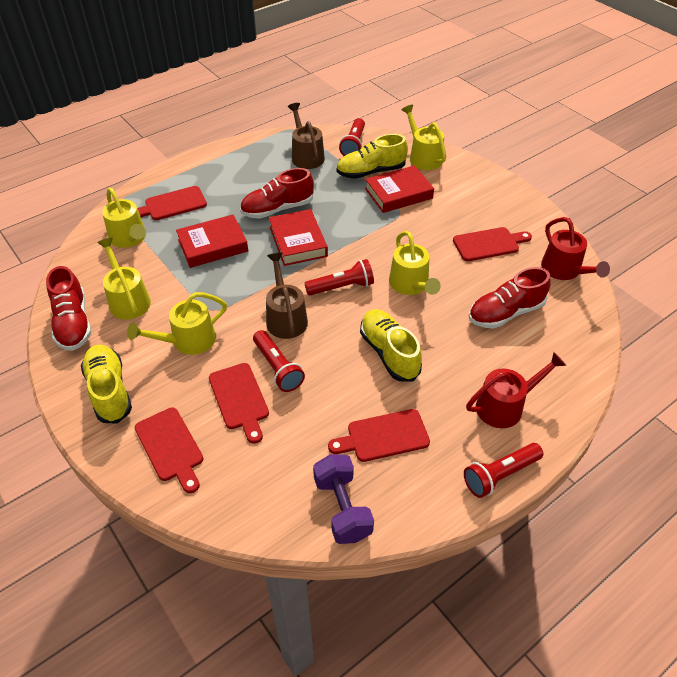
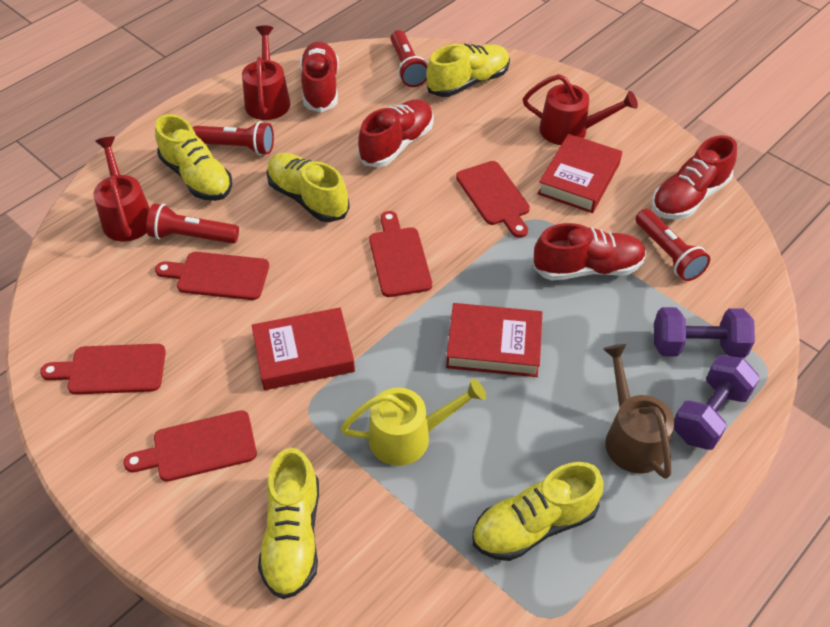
brown watering can: 2 -> 1
purple dumbbell: 1 -> 2
red shoe: 3 -> 4
red watering can: 2 -> 3
yellow shoe: 3 -> 5
yellow watering can: 5 -> 1

